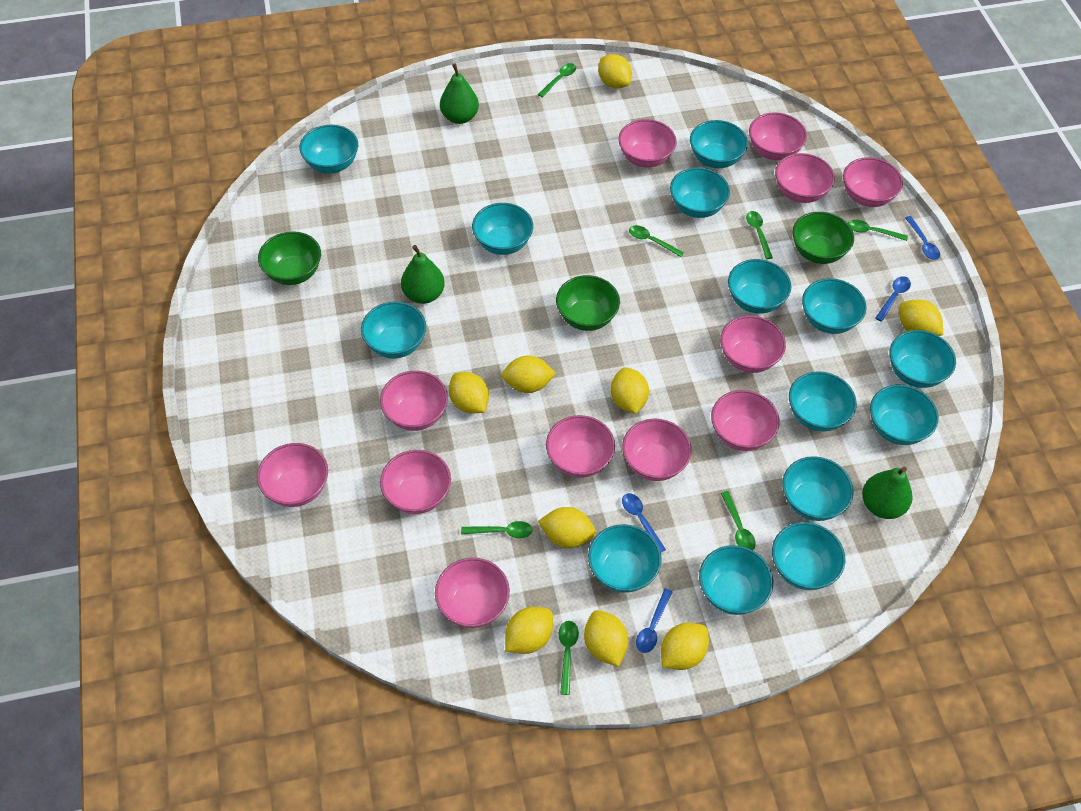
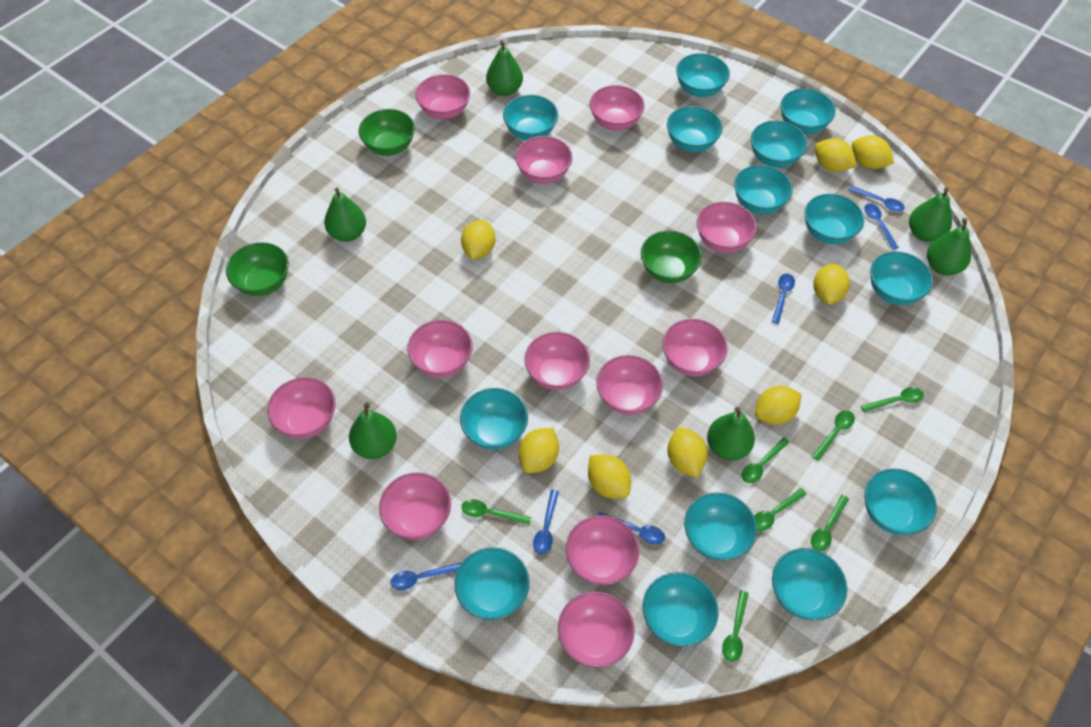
blue spoon: 4 -> 6
green pear: 3 -> 6
yellow lemon: 9 -> 8

